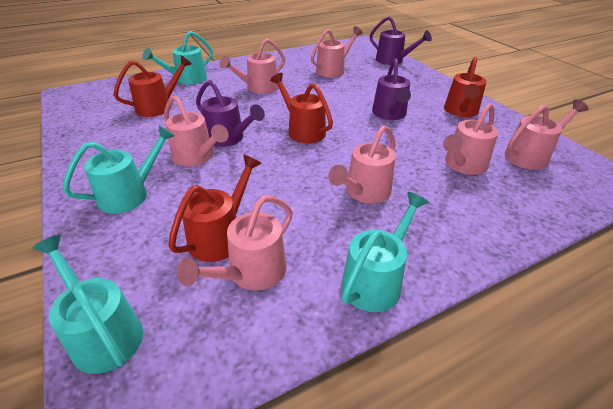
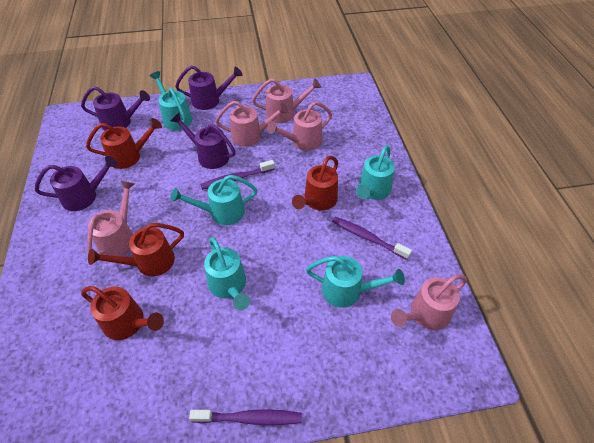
pink watering can: 7 -> 5
purple toothbrush: 0 -> 3
purple watering can: 3 -> 4
turquoise watering can: 4 -> 5

